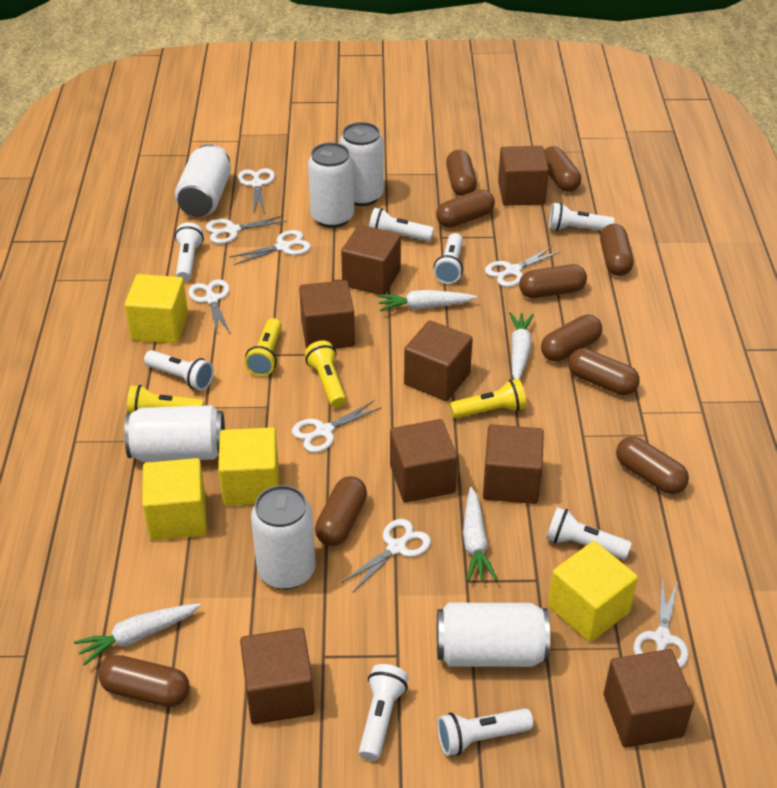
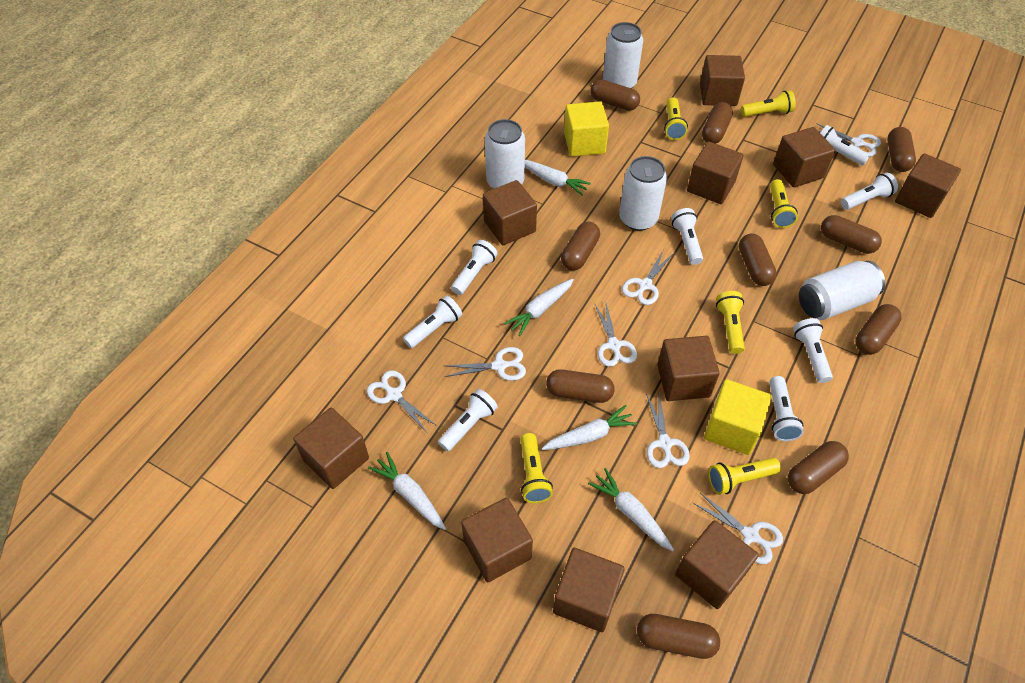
brown cube: 8 -> 10
white can: 6 -> 4
white carrot: 4 -> 5
white scissors: 8 -> 7
yellow cube: 4 -> 2
yellow flashlight: 4 -> 6

